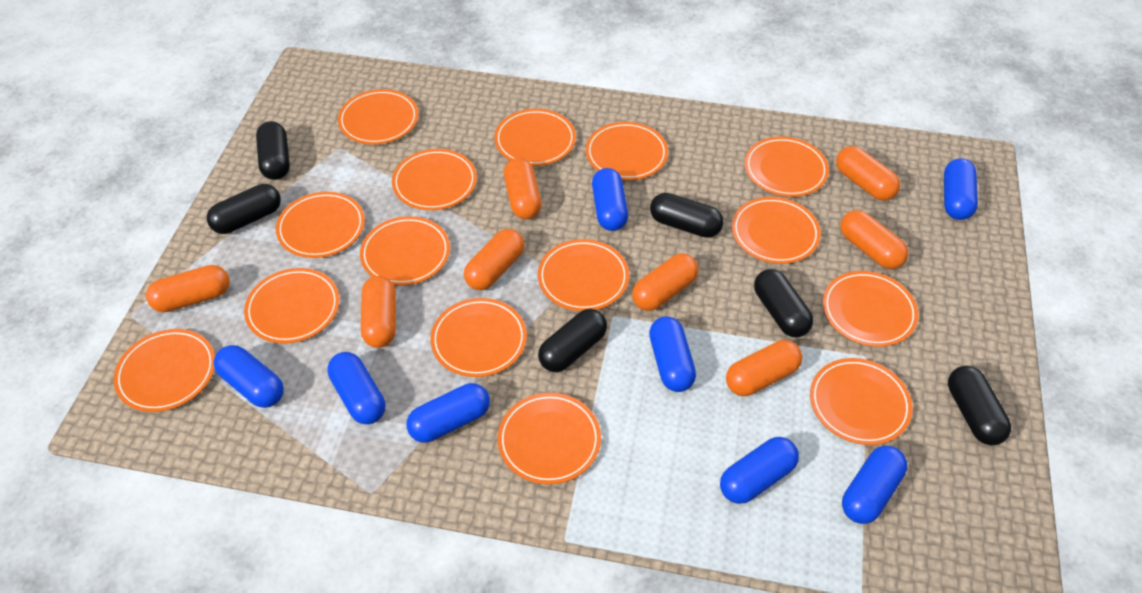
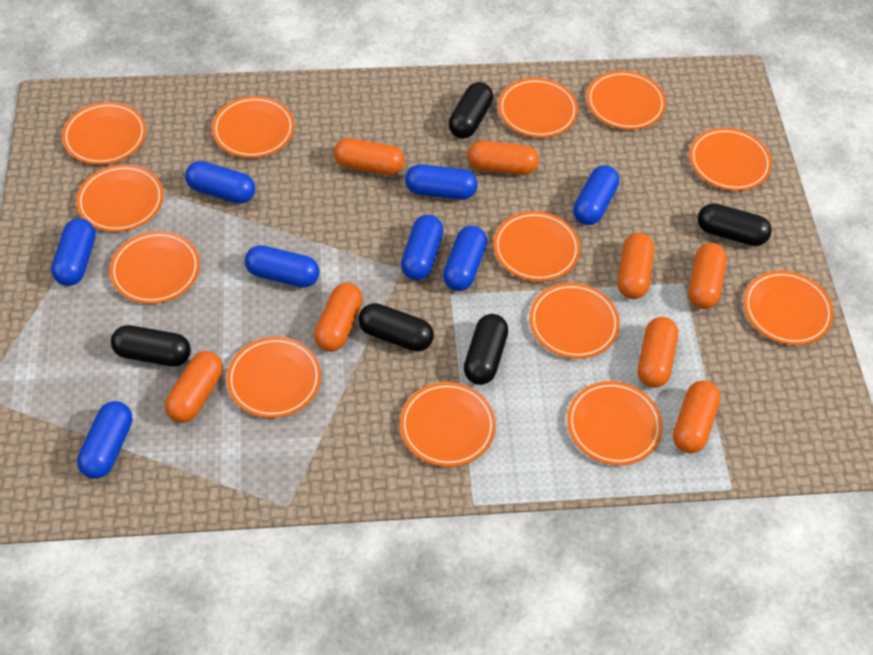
black capsule: 6 -> 5
orange plate: 15 -> 13

